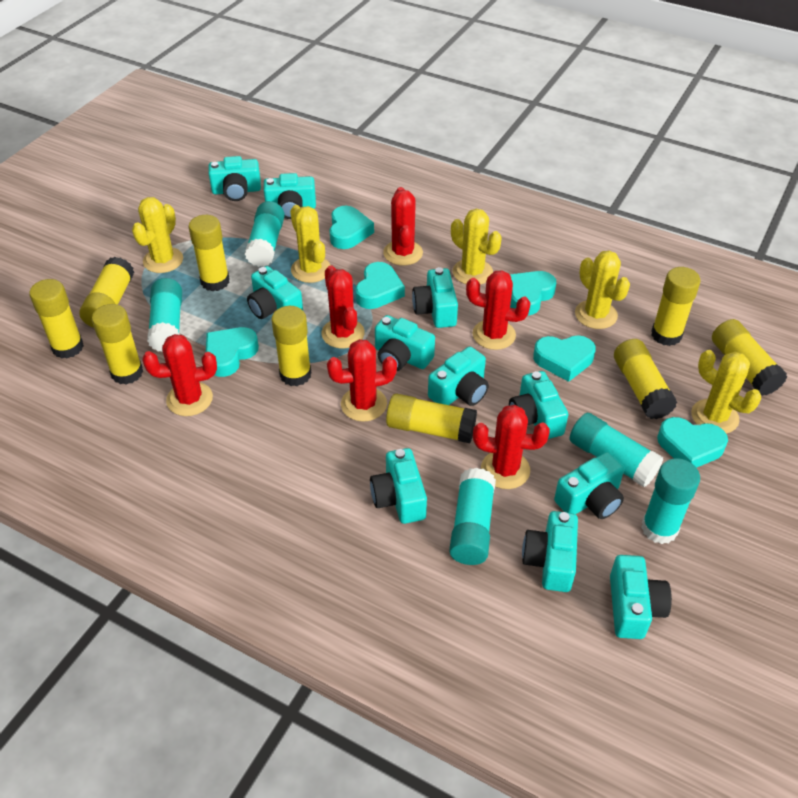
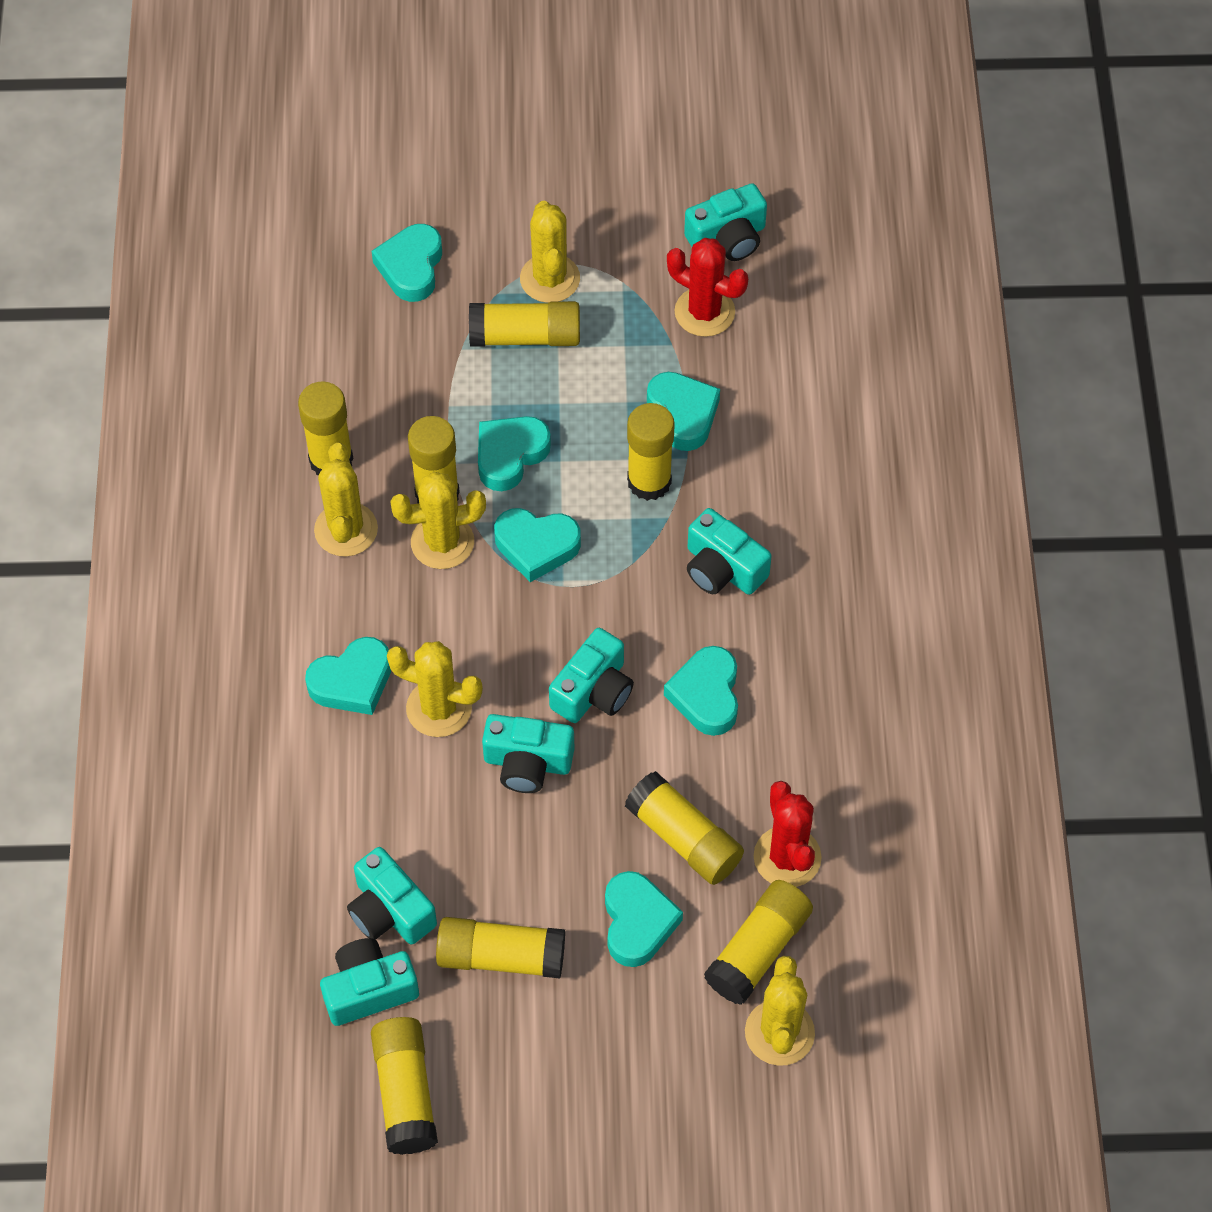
red cactus: 6 -> 2
turquoise camera: 11 -> 6
turquoise glue stick: 5 -> 0
turquoise heart: 6 -> 7
yellow glue stick: 9 -> 8

